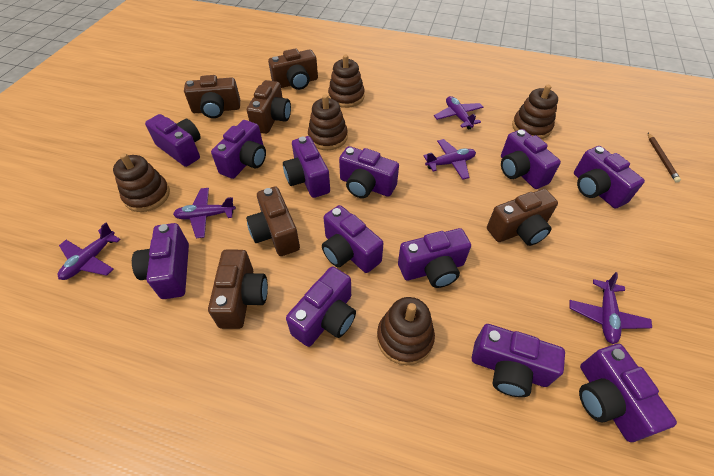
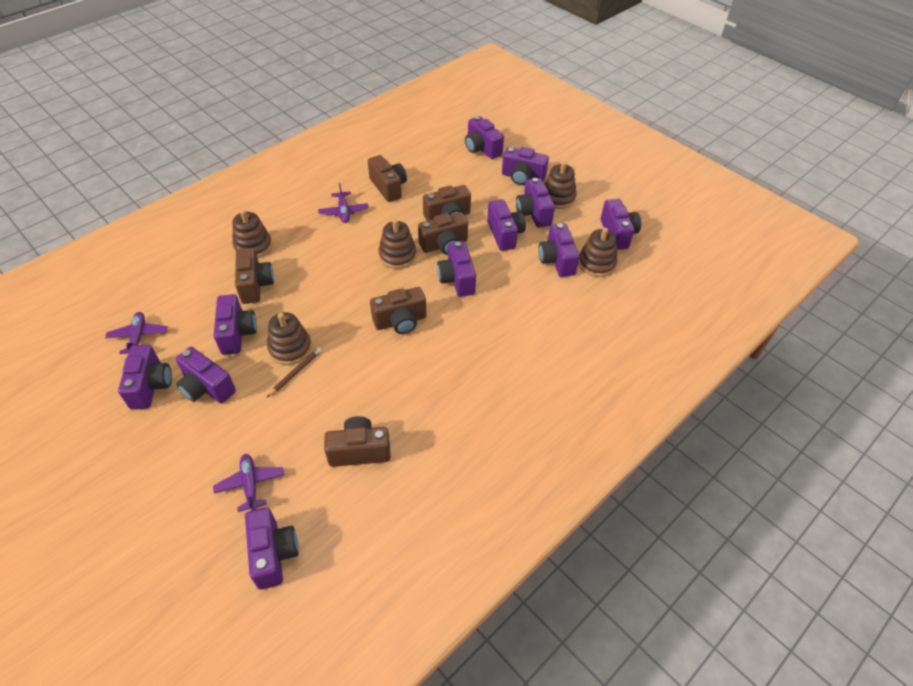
purple camera: 12 -> 11
purple plane: 5 -> 3

